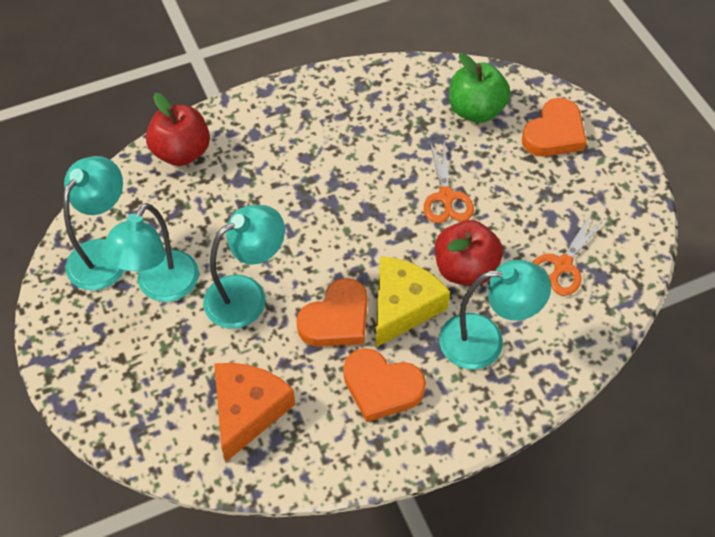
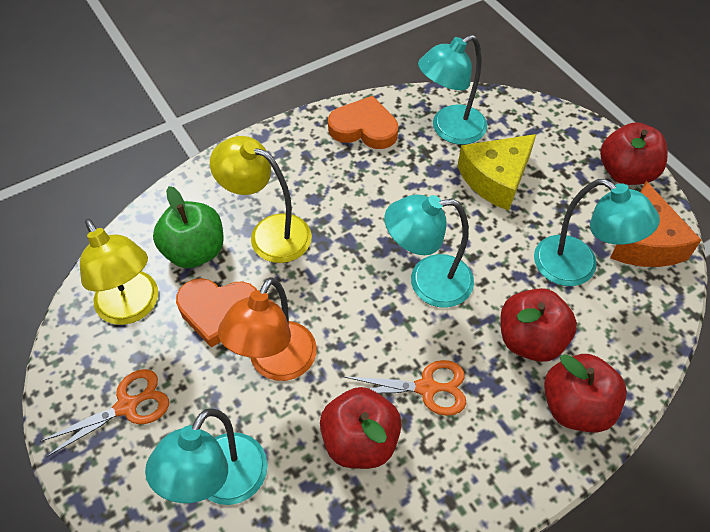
orange heart: 3 -> 2
orange lamp: 0 -> 1
red apple: 2 -> 4
yellow lamp: 0 -> 2

